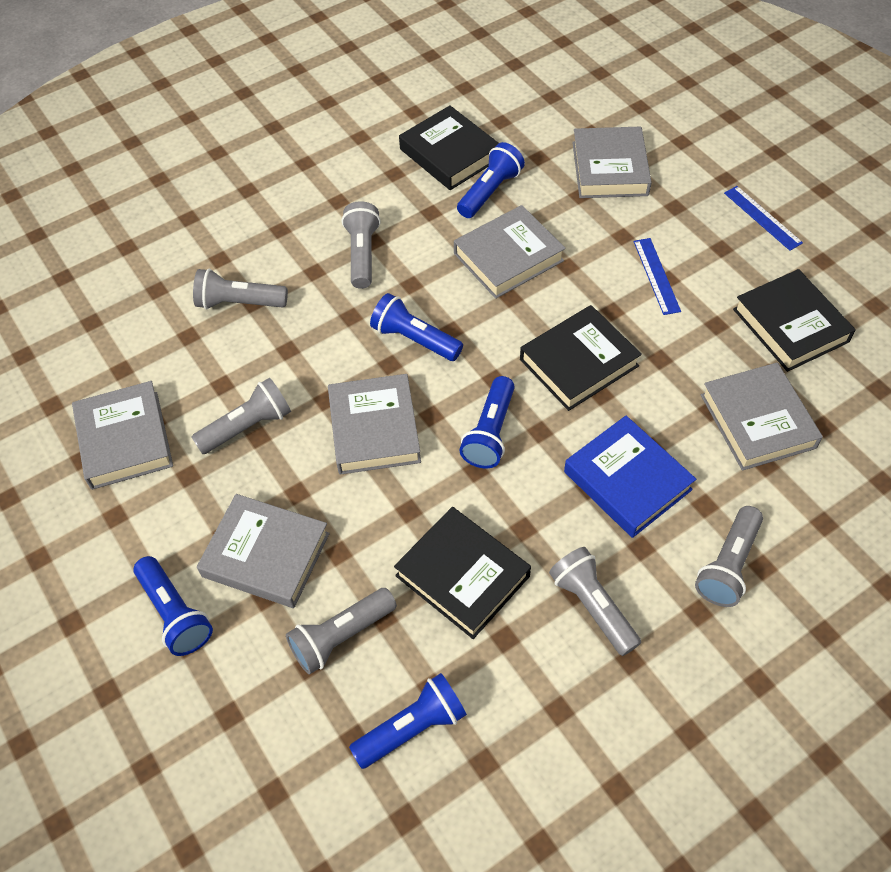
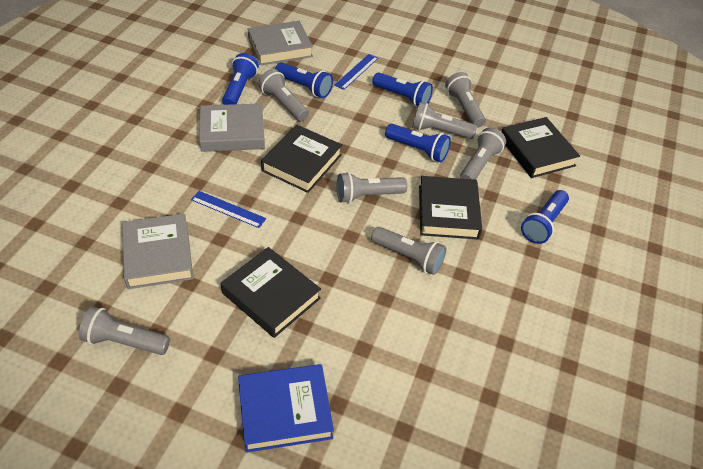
grey book: 6 -> 3
grey flashlight: 6 -> 7

